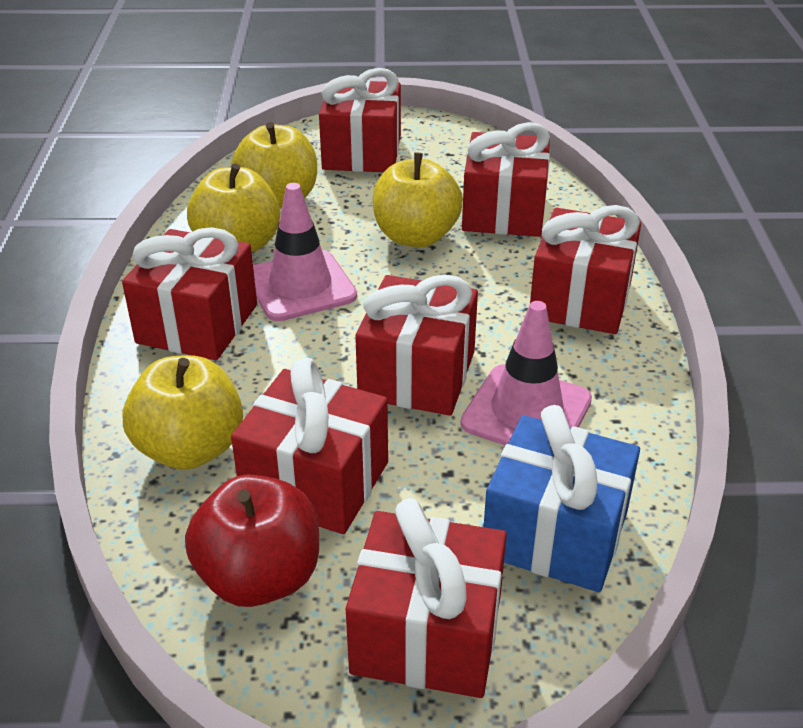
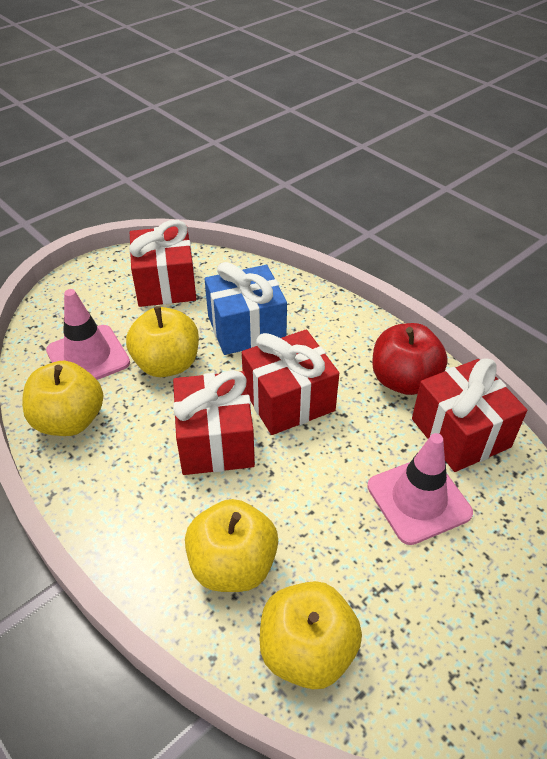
red gift: 7 -> 4

